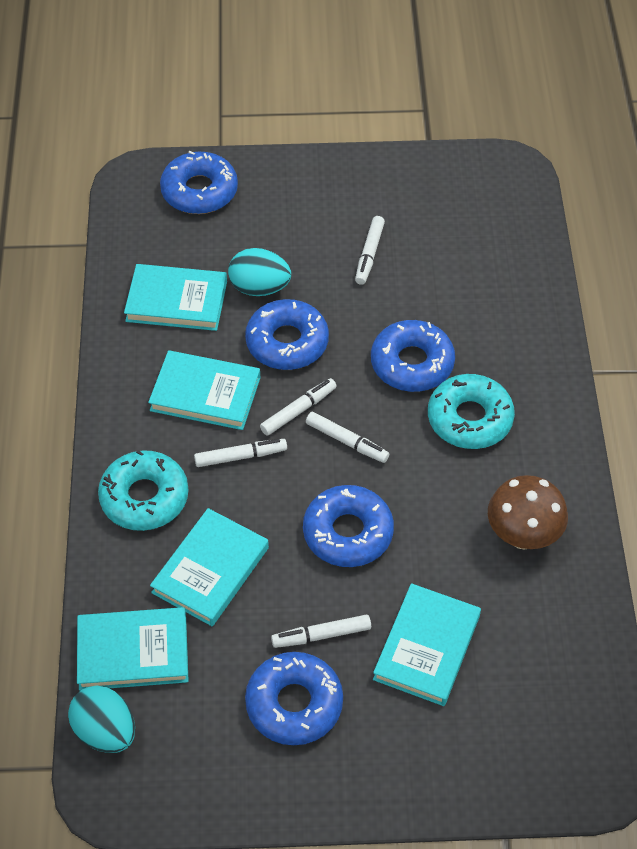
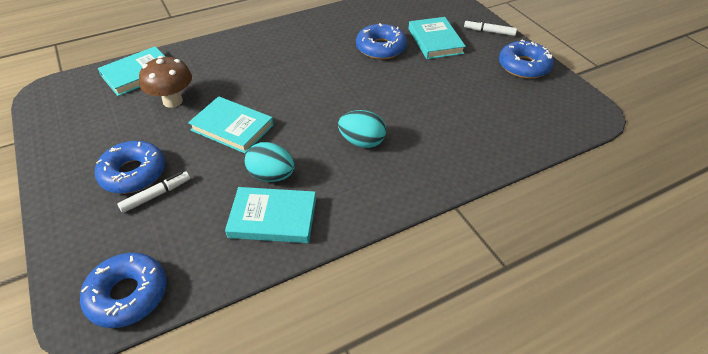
blue donut: 5 -> 4
turquoise book: 5 -> 4
turquoise donut: 2 -> 0
white marker: 5 -> 2

